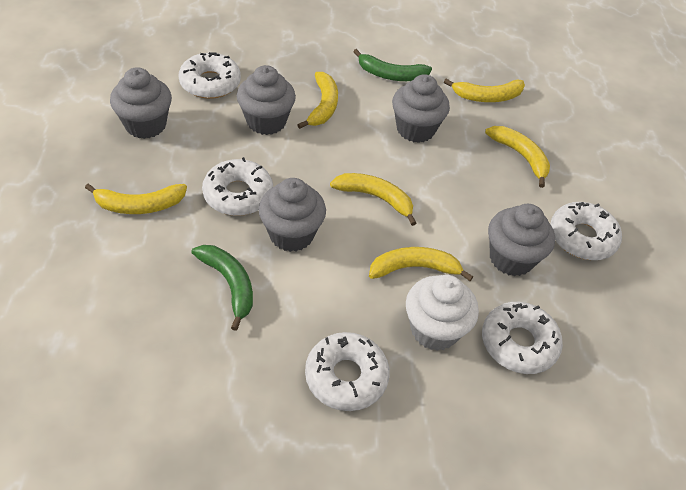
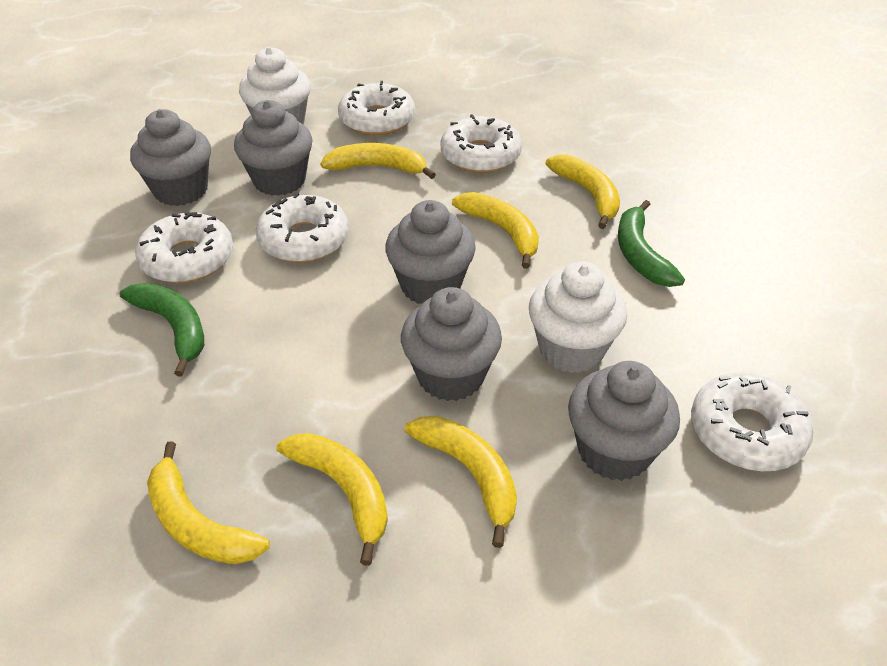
white cupcake: 1 -> 2

